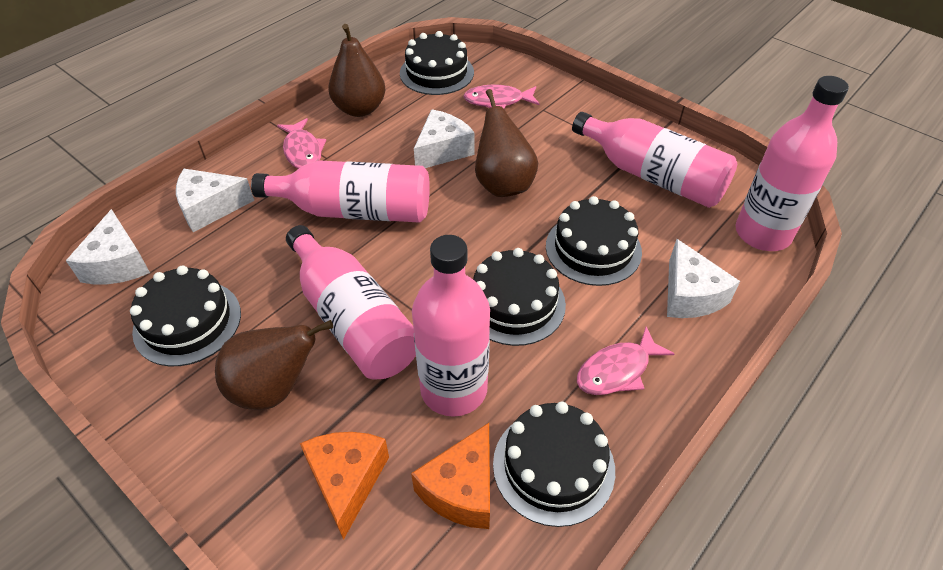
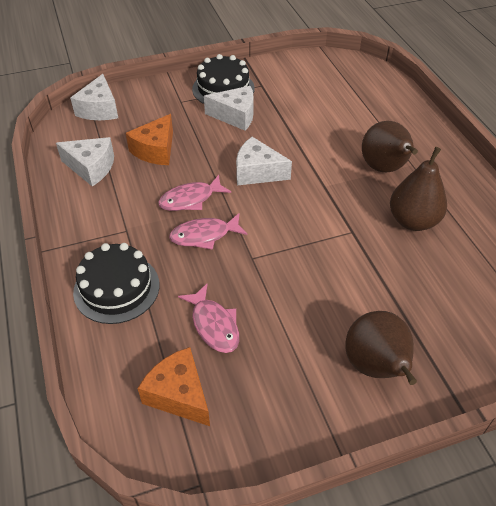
black cake: 5 -> 2
pink bottle: 5 -> 0

